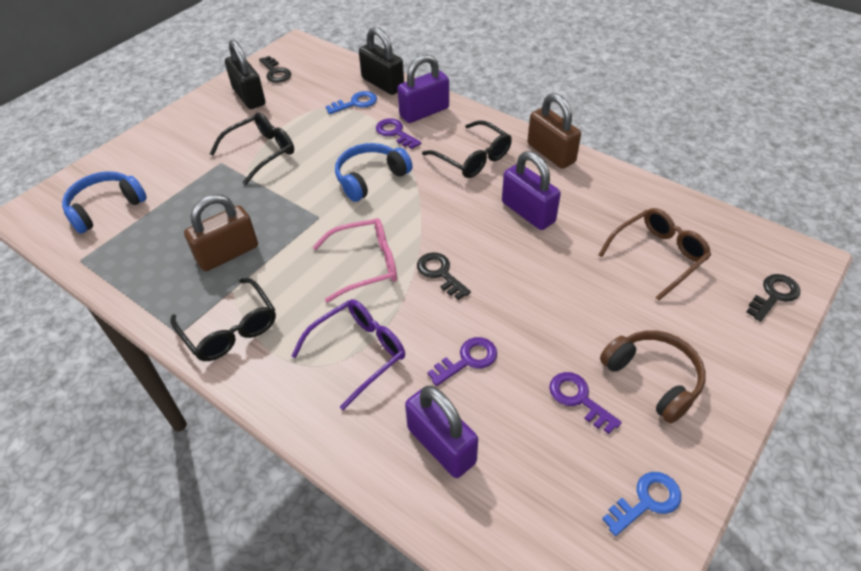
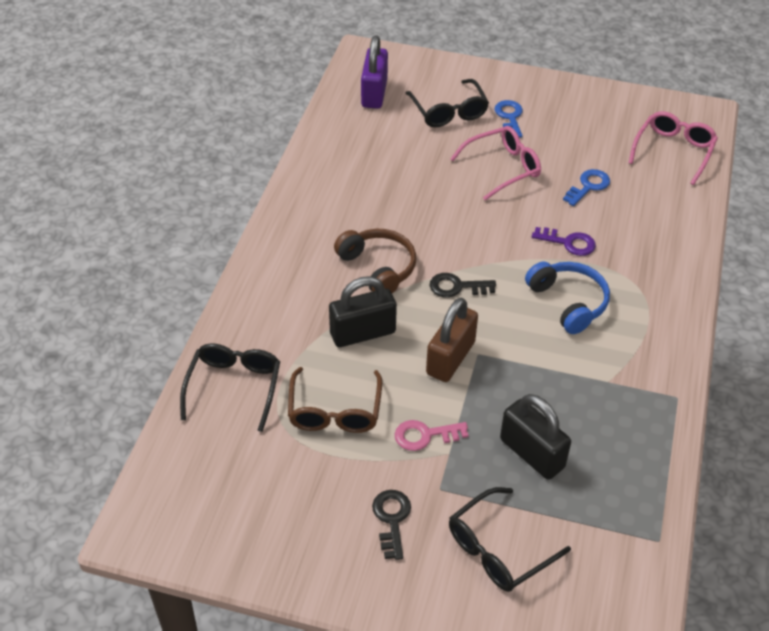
black key: 3 -> 2
blue headphones: 2 -> 1
brown padlock: 2 -> 1
pink glasses: 1 -> 2
pink key: 0 -> 1
purple glasses: 1 -> 0
purple key: 3 -> 1
purple padlock: 3 -> 1

